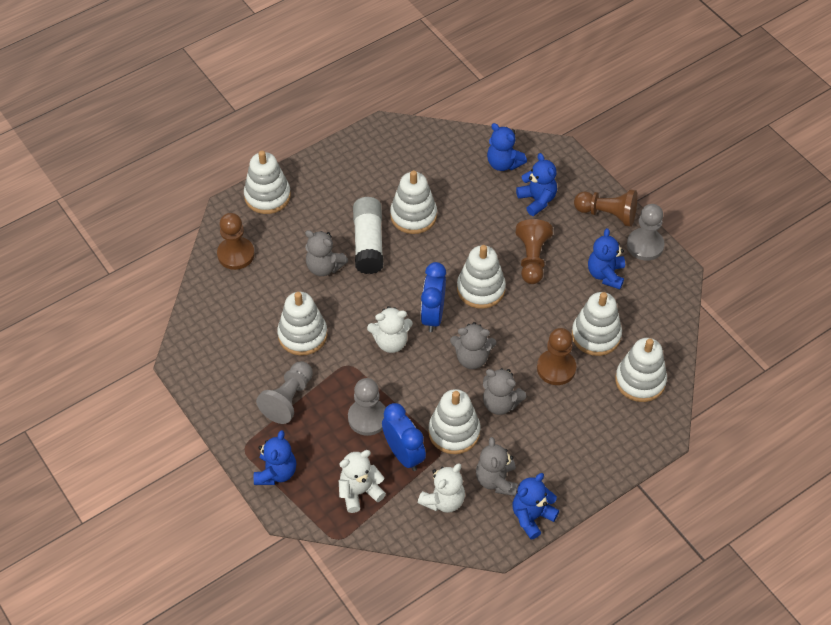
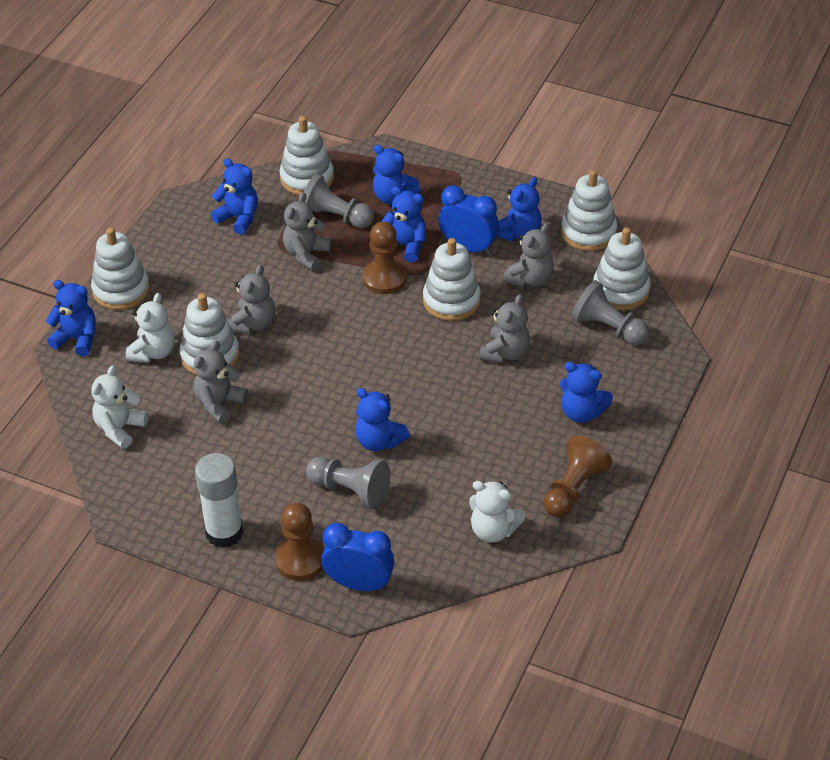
blue teddy bear: 5 -> 7
brown pawn: 4 -> 3
grey teddy bear: 4 -> 5
white stacking toy: 7 -> 6

